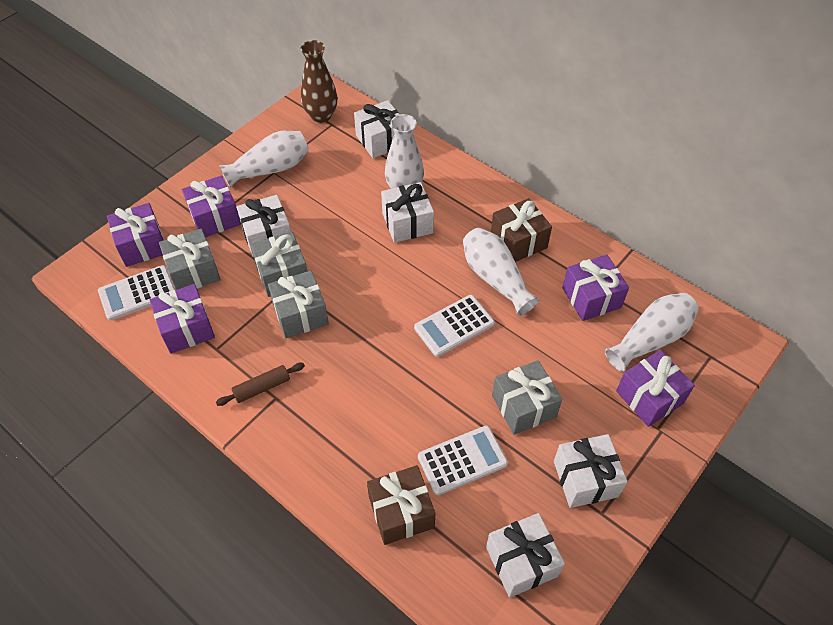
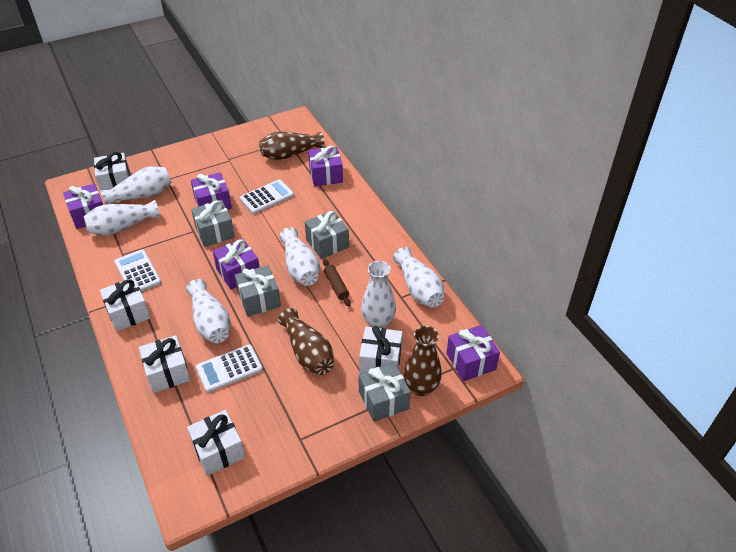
brown gift: 2 -> 0
brown vase: 1 -> 3
white vase: 4 -> 6

